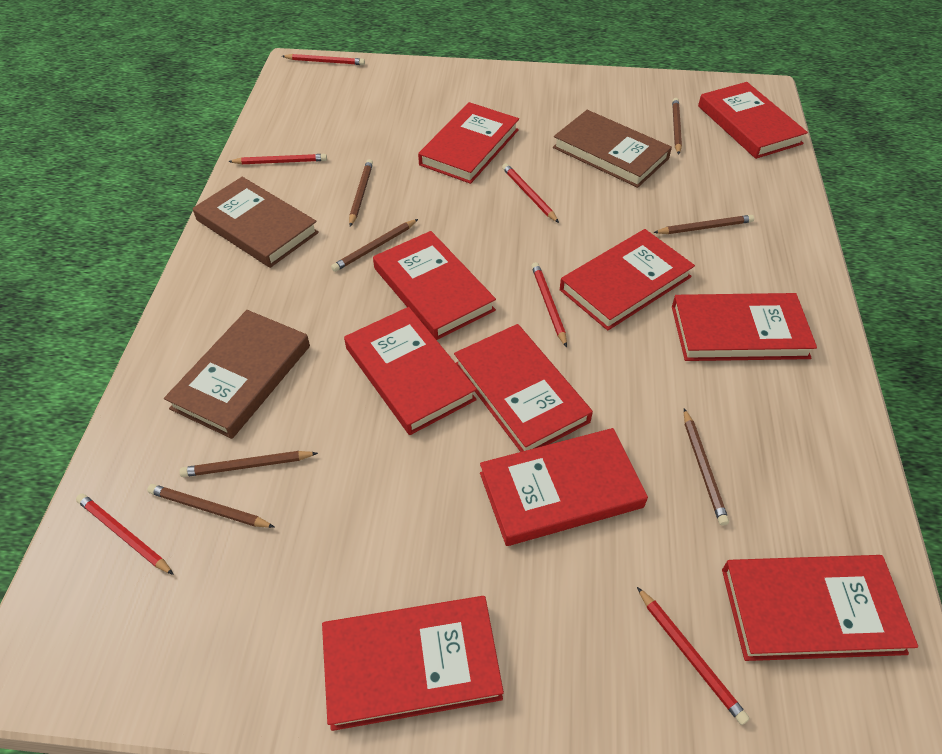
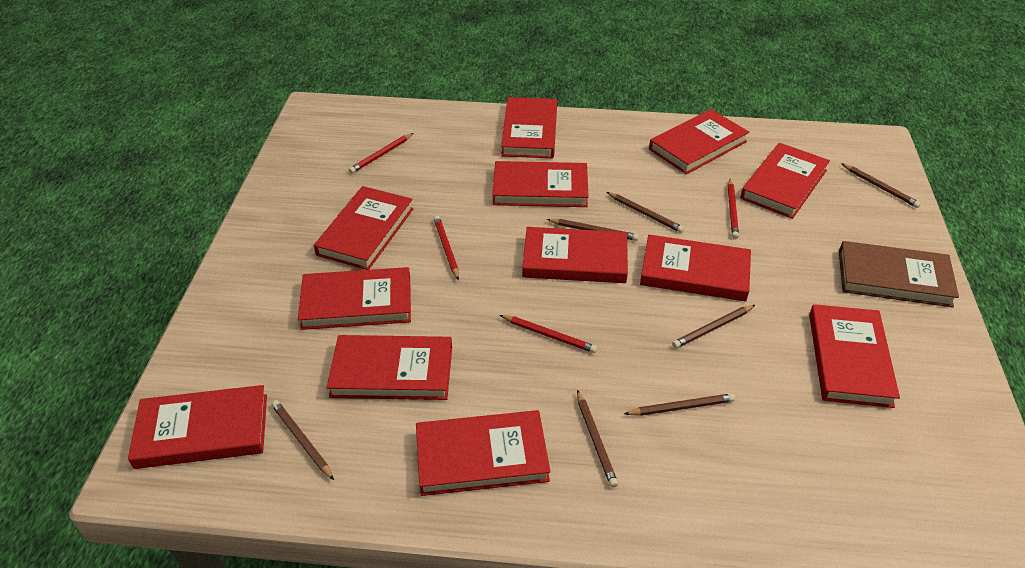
brown book: 3 -> 1
red book: 10 -> 12
red pencil: 6 -> 4

